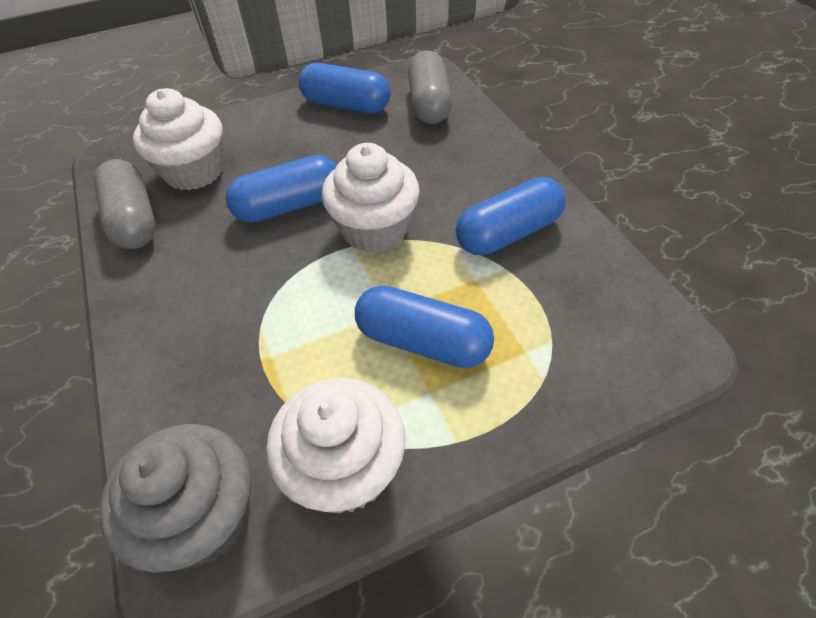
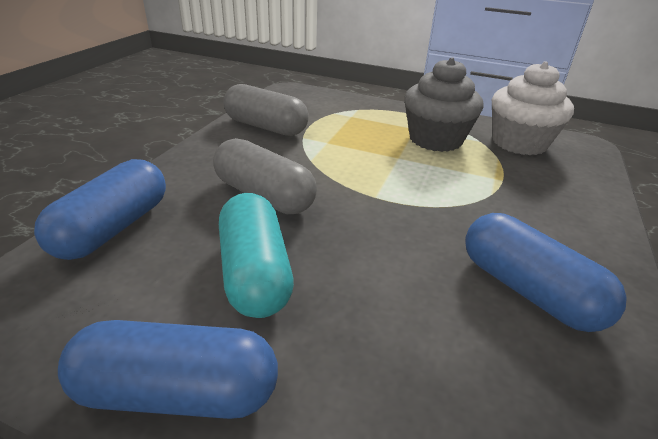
blue capsule: 4 -> 3
turquoise capsule: 0 -> 1
white cupcake: 3 -> 1

